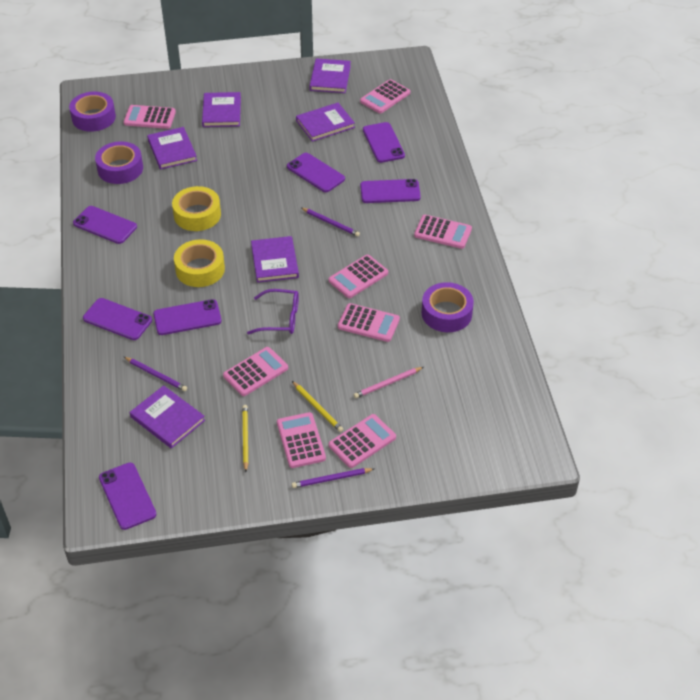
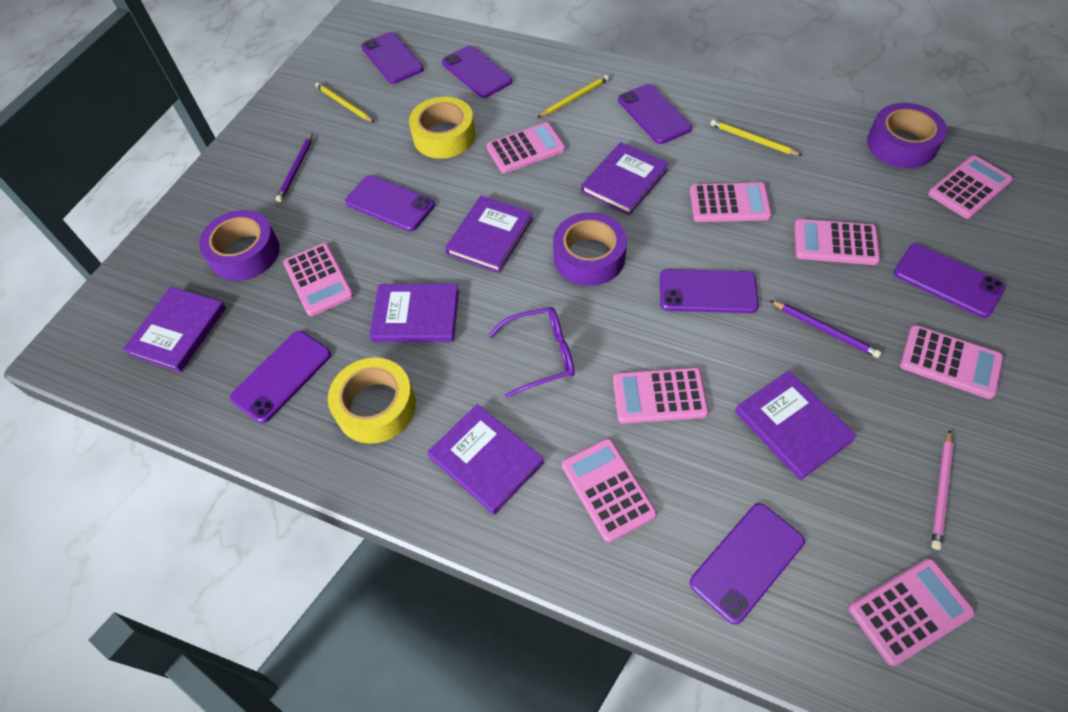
pink calculator: 8 -> 9
purple pencil: 3 -> 2
purple phone: 7 -> 8
yellow pencil: 2 -> 3

